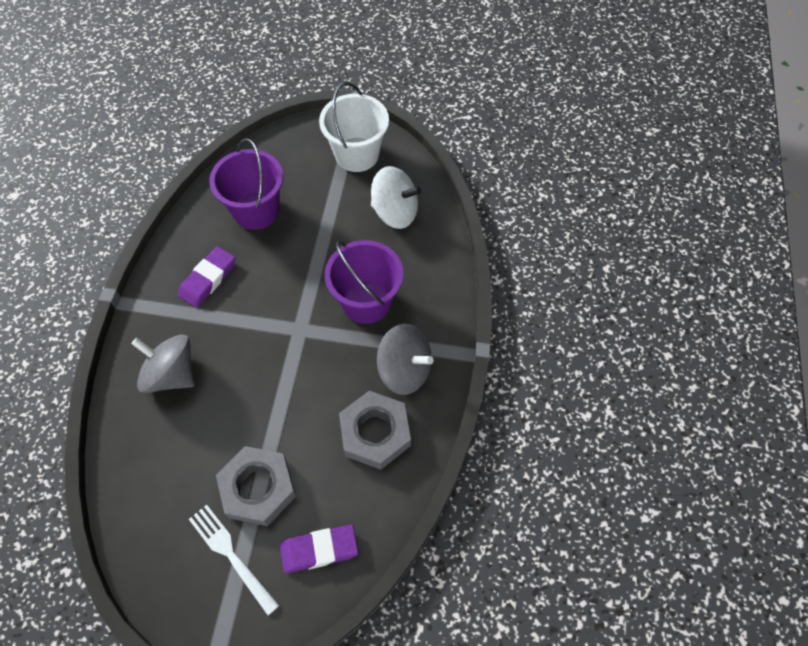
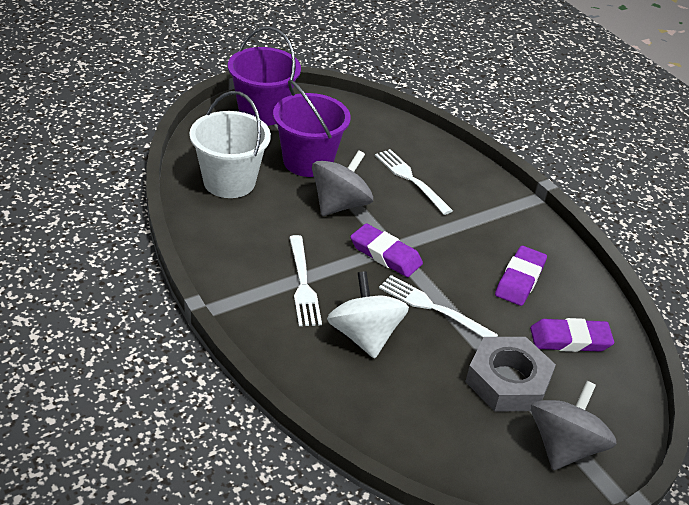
grey nut: 2 -> 1
purple eraser: 2 -> 3
white fork: 1 -> 3

